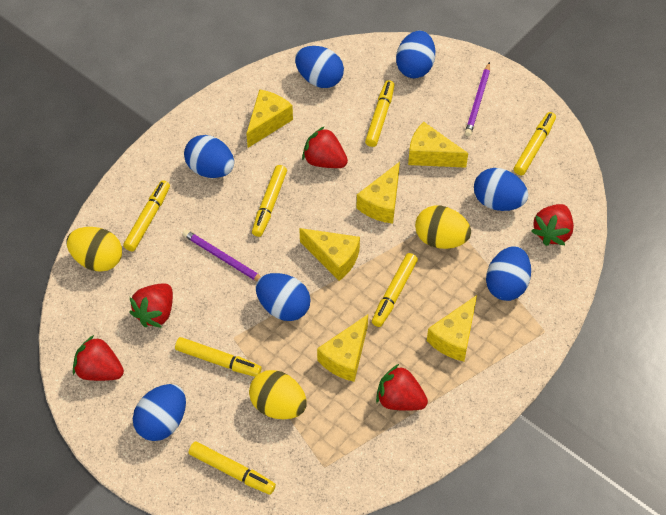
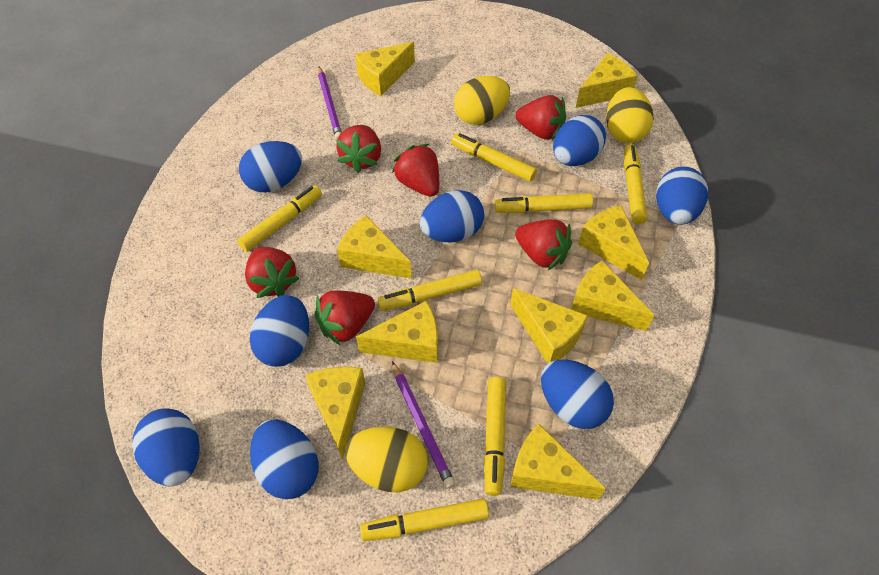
blue egg: 7 -> 8
red strawberry: 5 -> 6
yellow cheese: 6 -> 9

